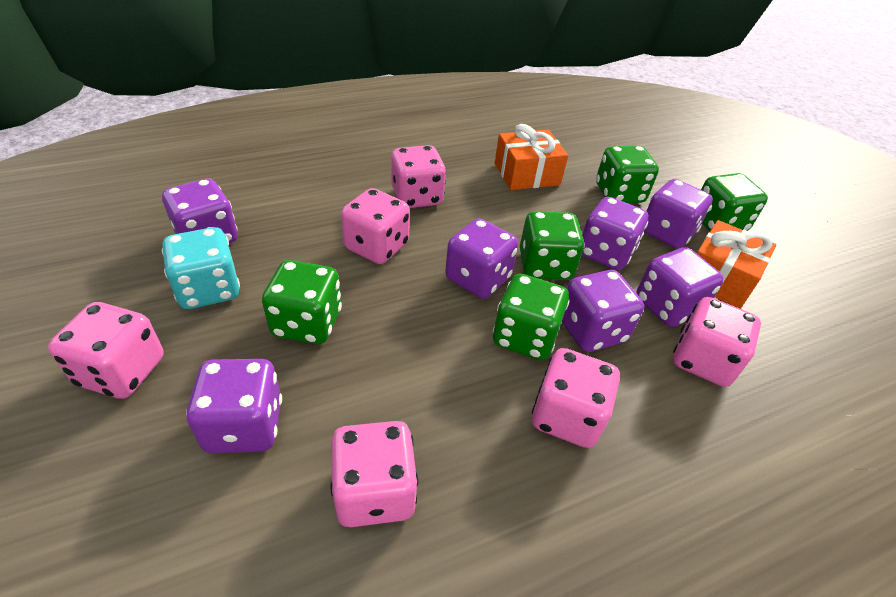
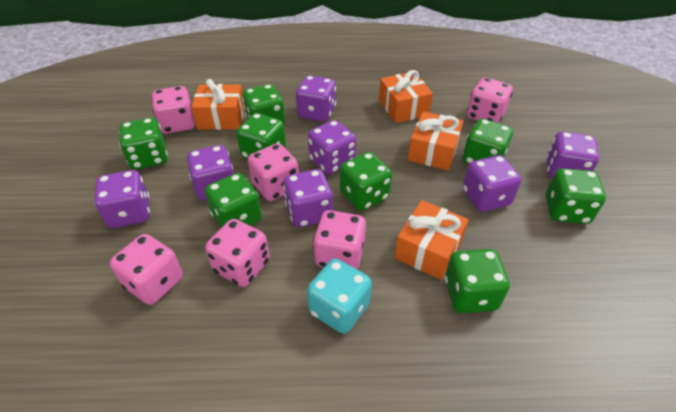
green dice: 5 -> 8
orange gift: 2 -> 4

